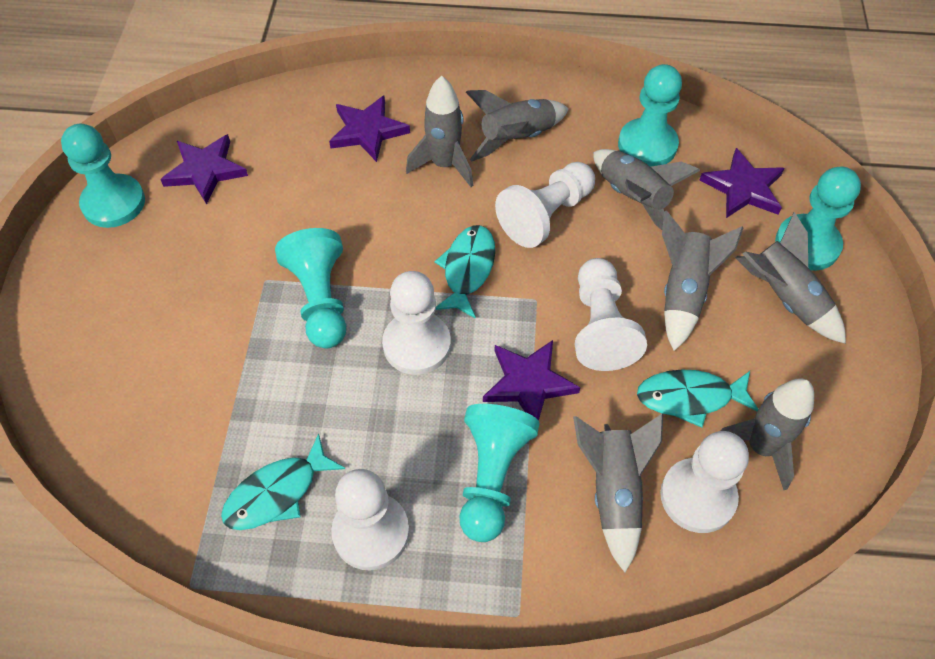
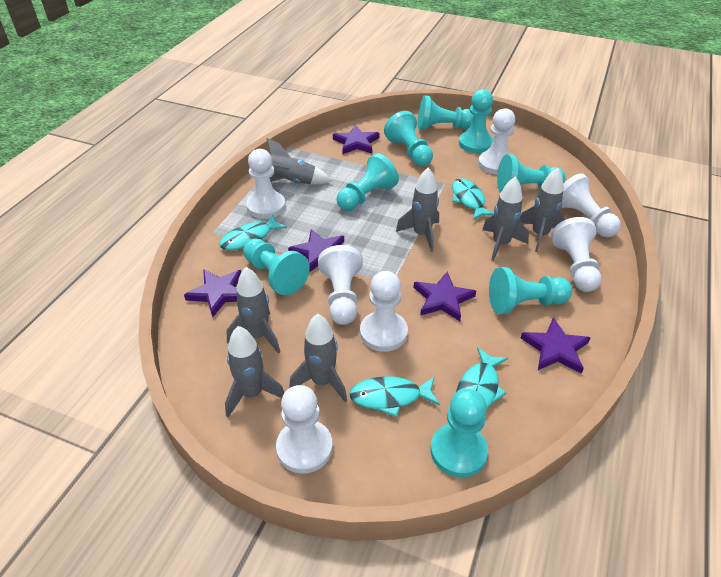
purple star: 4 -> 5
turquoise fish: 3 -> 4
turquoise pawn: 5 -> 8
white pawn: 5 -> 7

